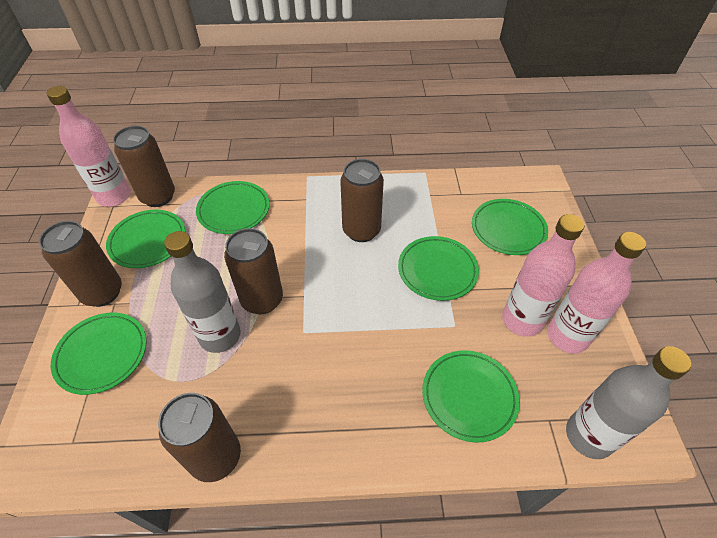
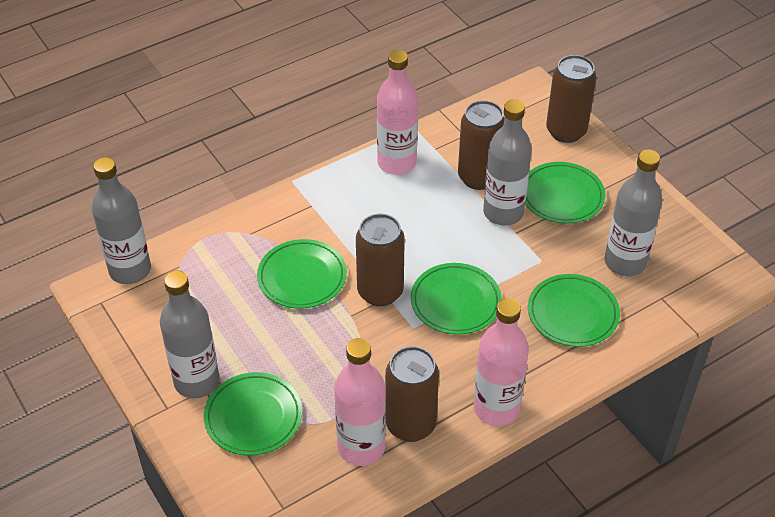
brown can: 5 -> 4
green plate: 6 -> 5
grey bottle: 2 -> 4

